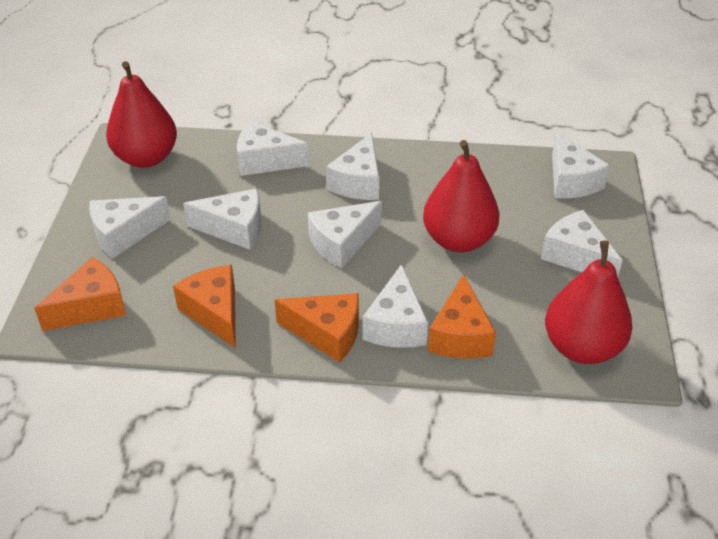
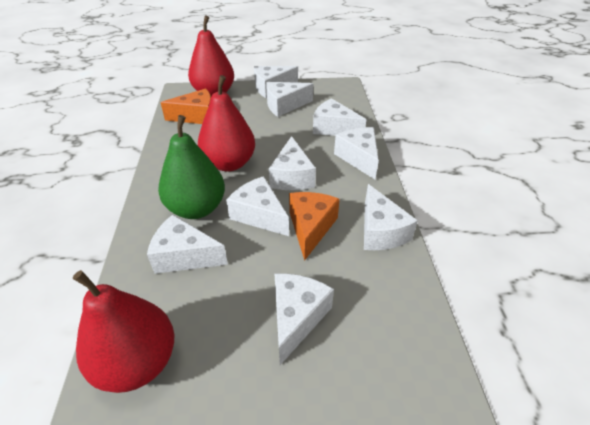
green pear: 0 -> 1
orange cheese: 4 -> 2
white cheese: 8 -> 9

